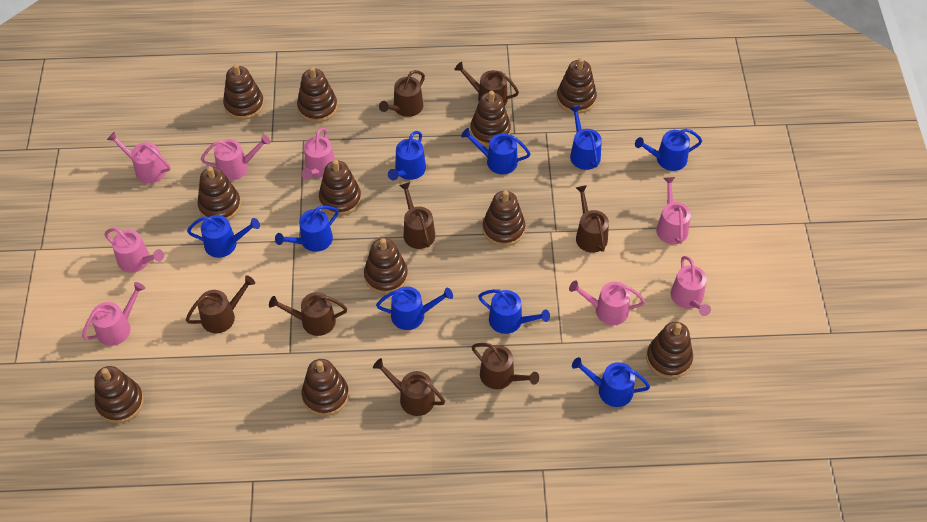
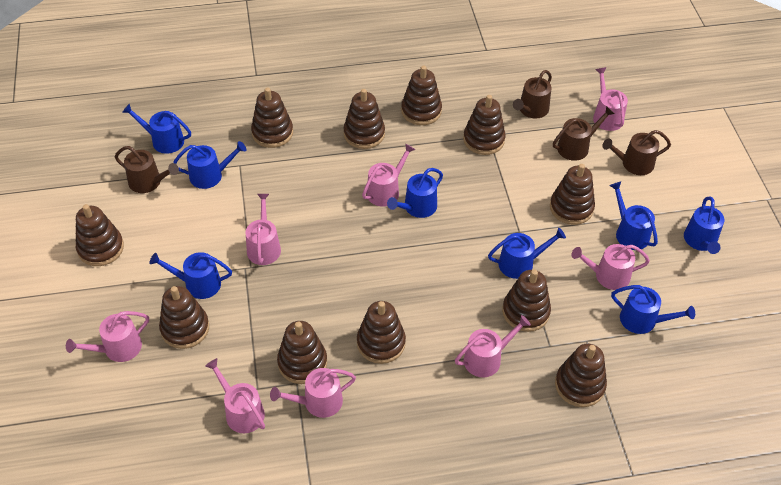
blue watering can: 9 -> 8
brown watering can: 8 -> 4

